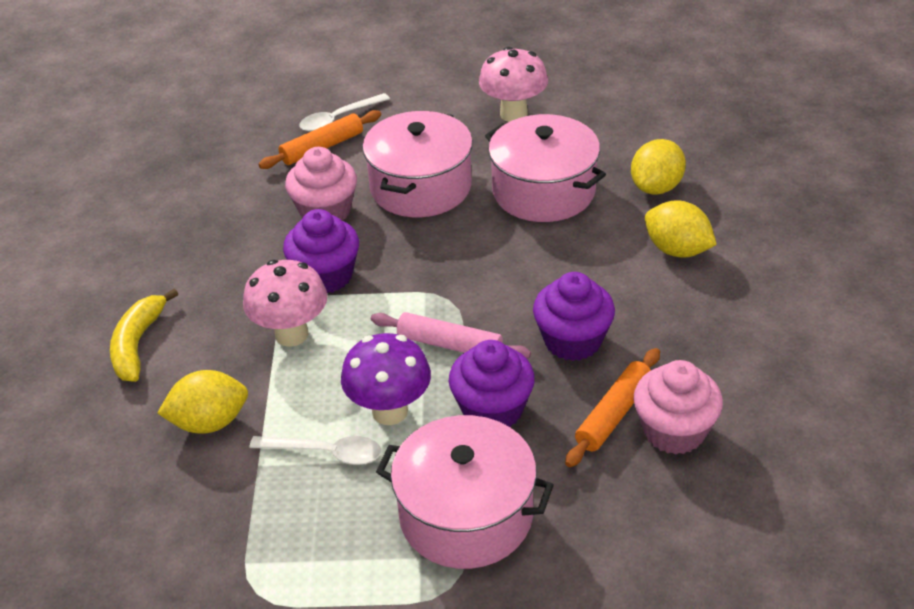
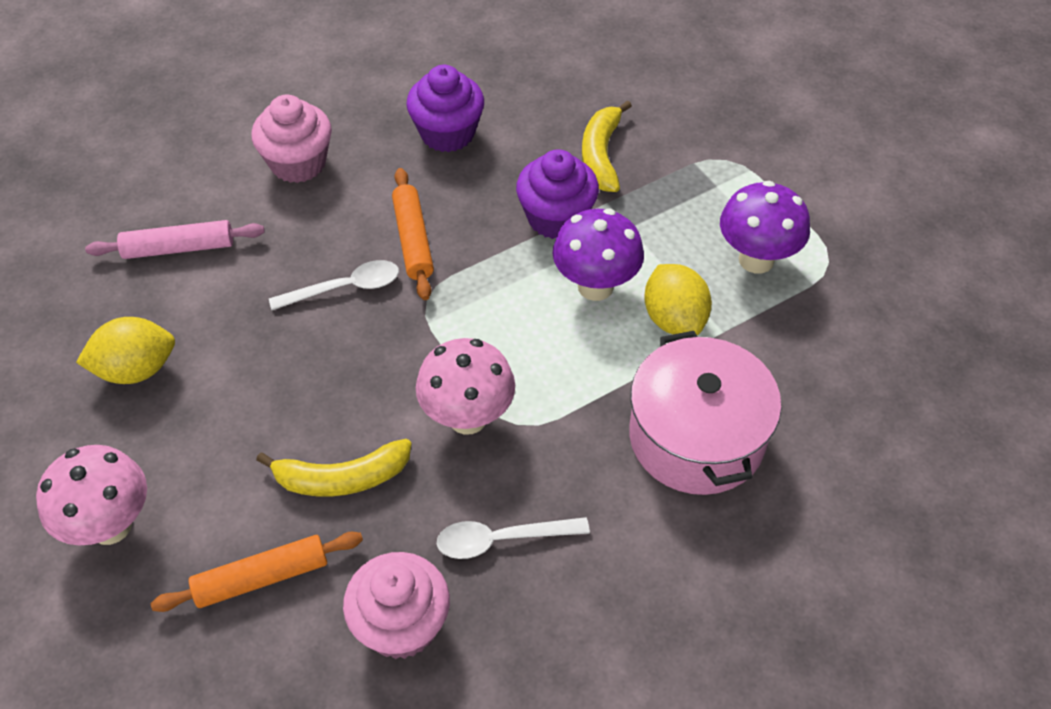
pink pot: 3 -> 1
purple cupcake: 3 -> 2
purple mushroom: 1 -> 2
yellow banana: 1 -> 2
yellow lemon: 3 -> 2

